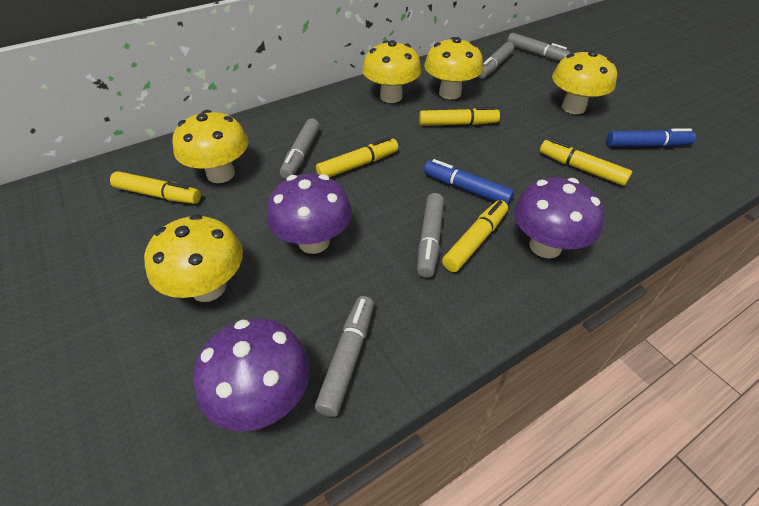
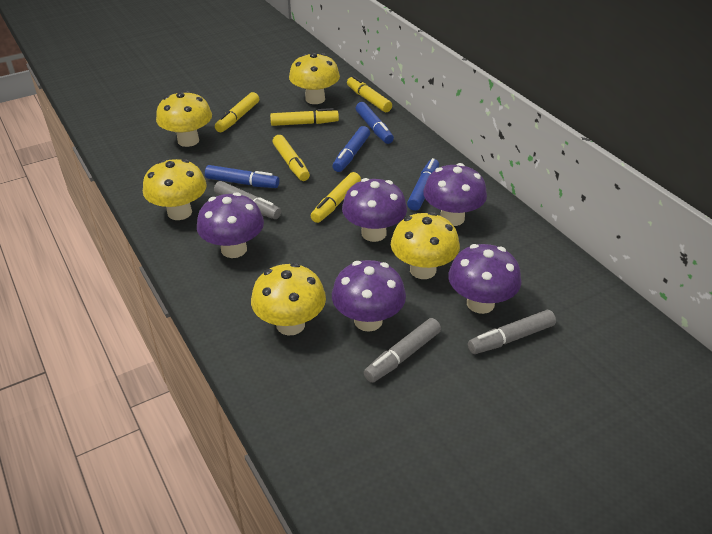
blue marker: 2 -> 4
grey marker: 5 -> 3
purple mushroom: 3 -> 5

